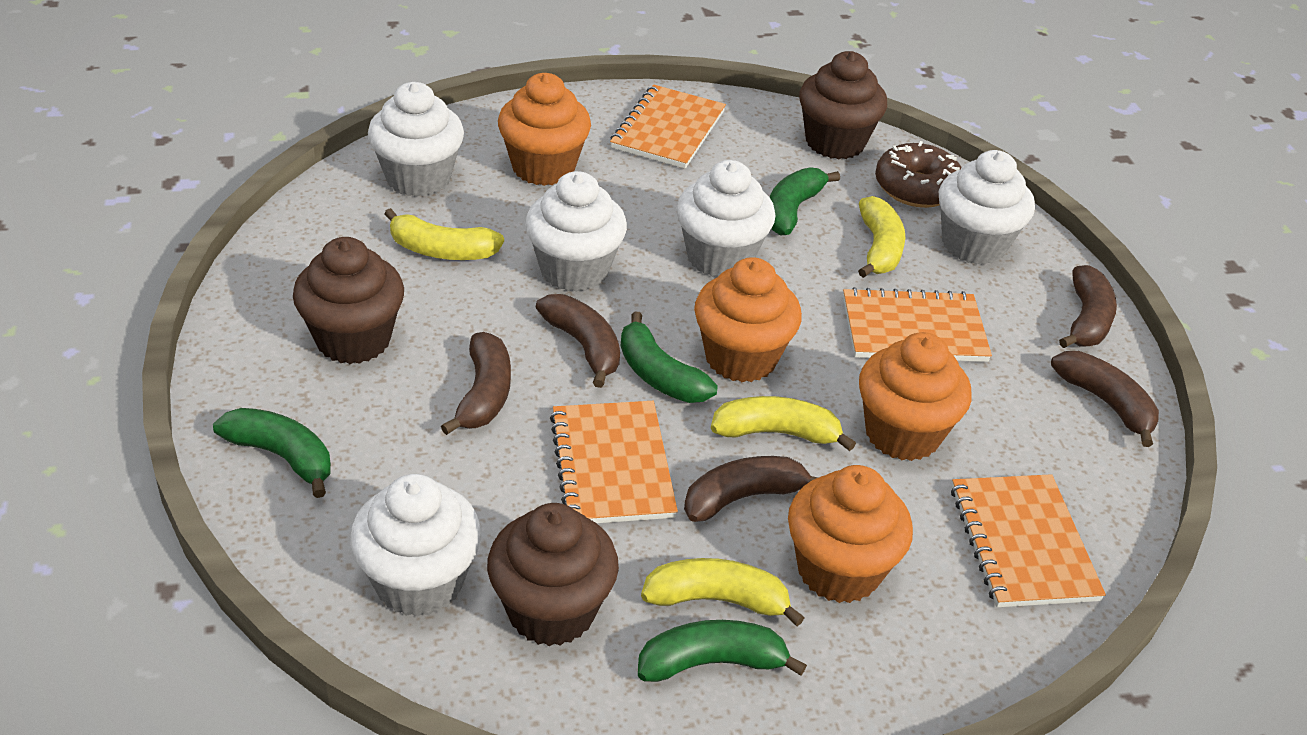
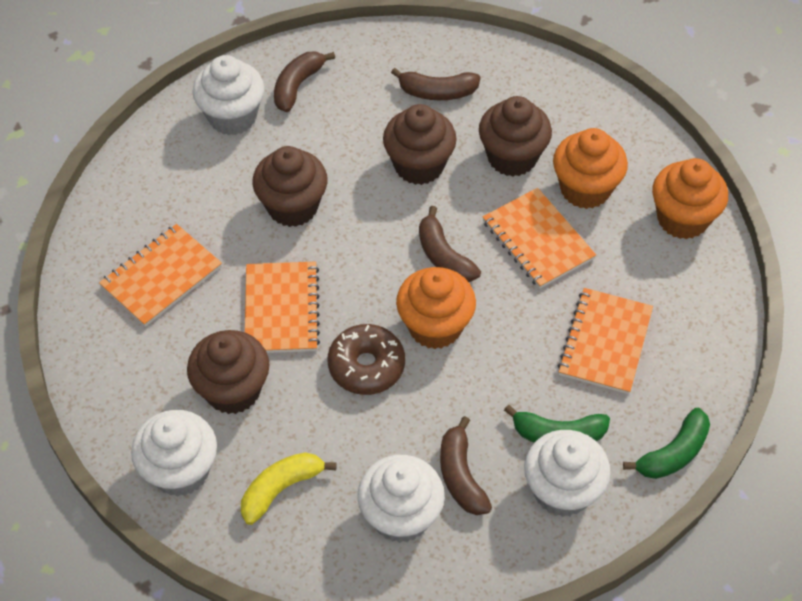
brown banana: 5 -> 4
brown cupcake: 3 -> 4
green banana: 4 -> 2
orange cupcake: 4 -> 3
white cupcake: 5 -> 4
yellow banana: 4 -> 1

